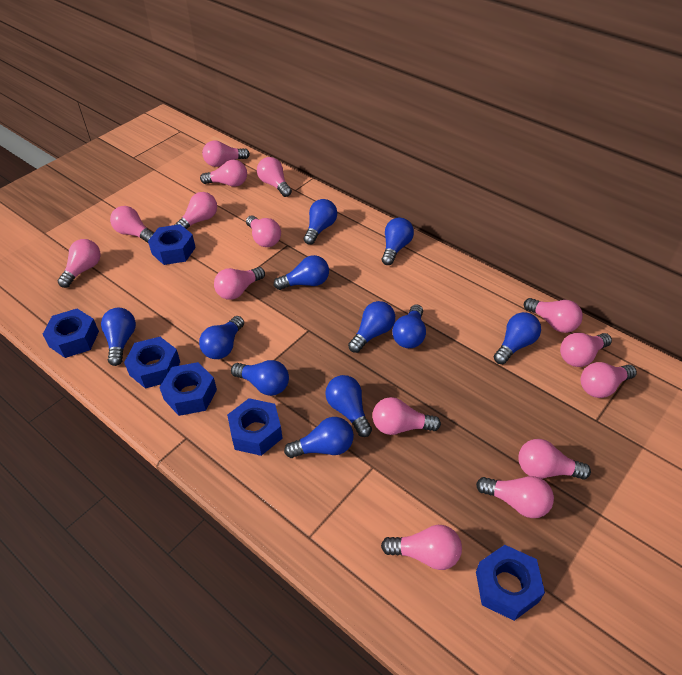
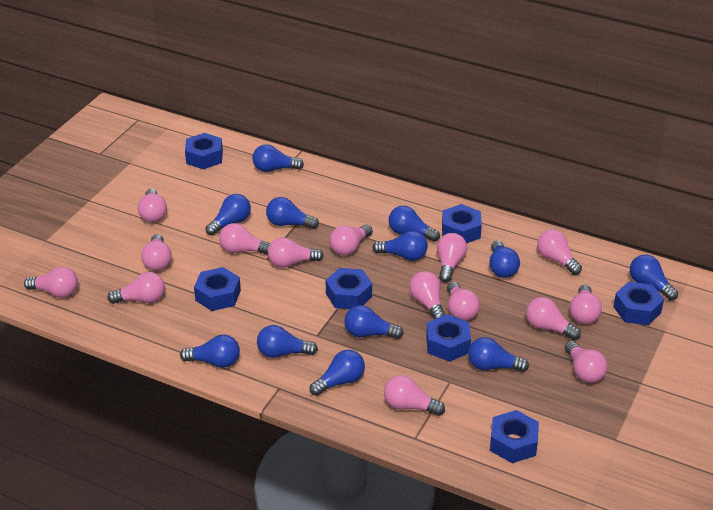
blue light bulb: 11 -> 12
blue nut: 6 -> 7

